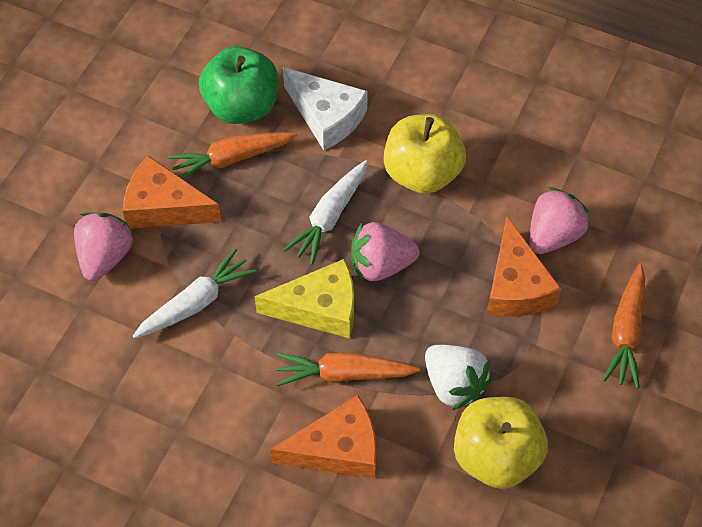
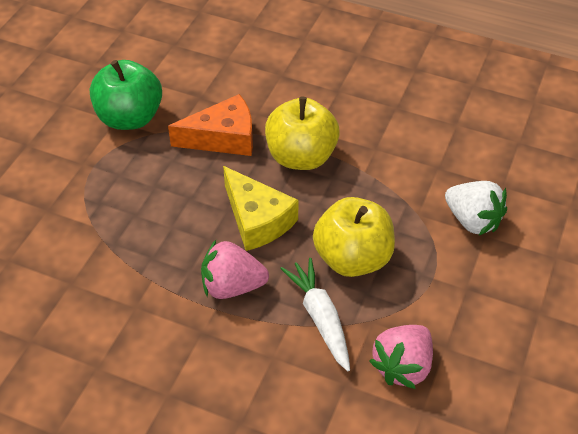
orange carrot: 3 -> 0
orange cheese: 3 -> 1
pink strawberry: 3 -> 2
white carrot: 2 -> 1
white cheese: 1 -> 0

